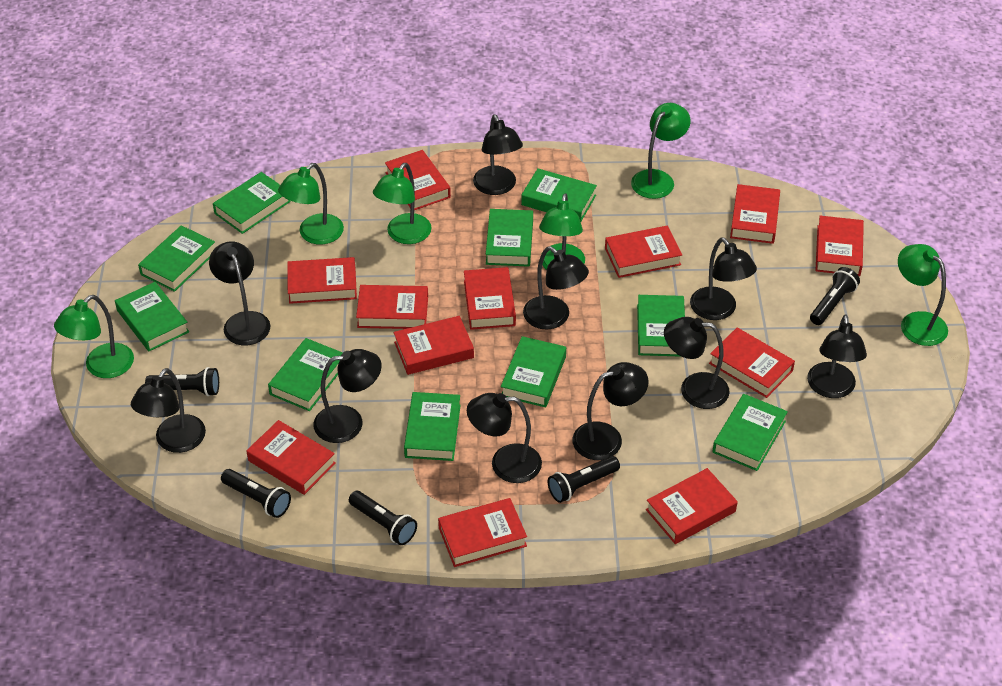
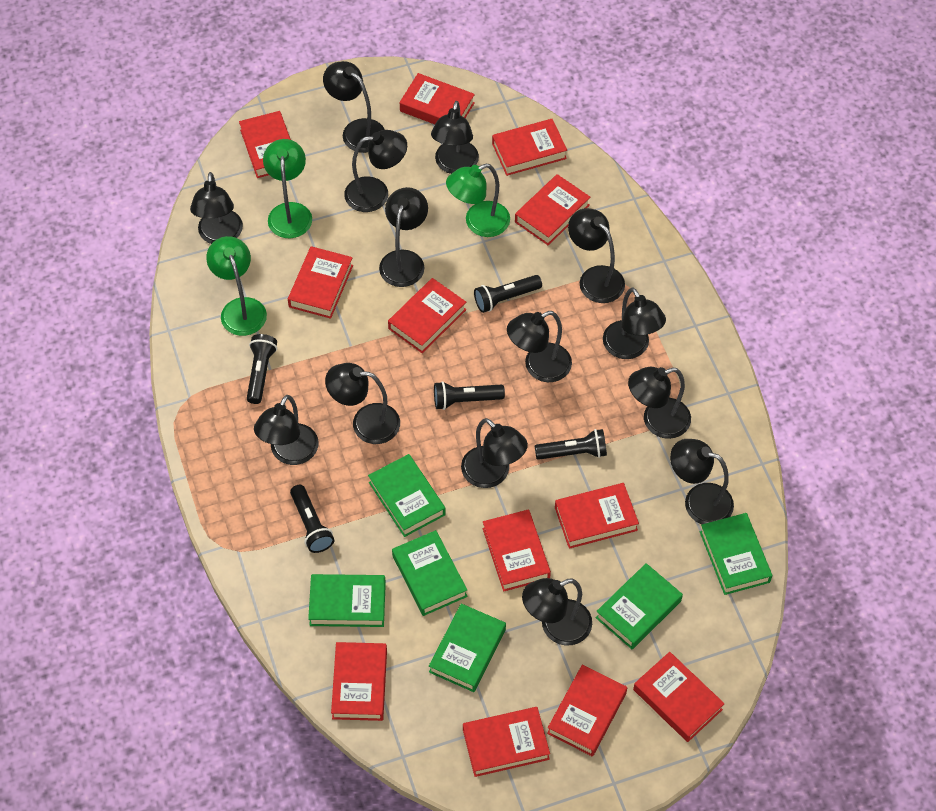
black lamp: 10 -> 14
green book: 10 -> 6
green lamp: 6 -> 3

